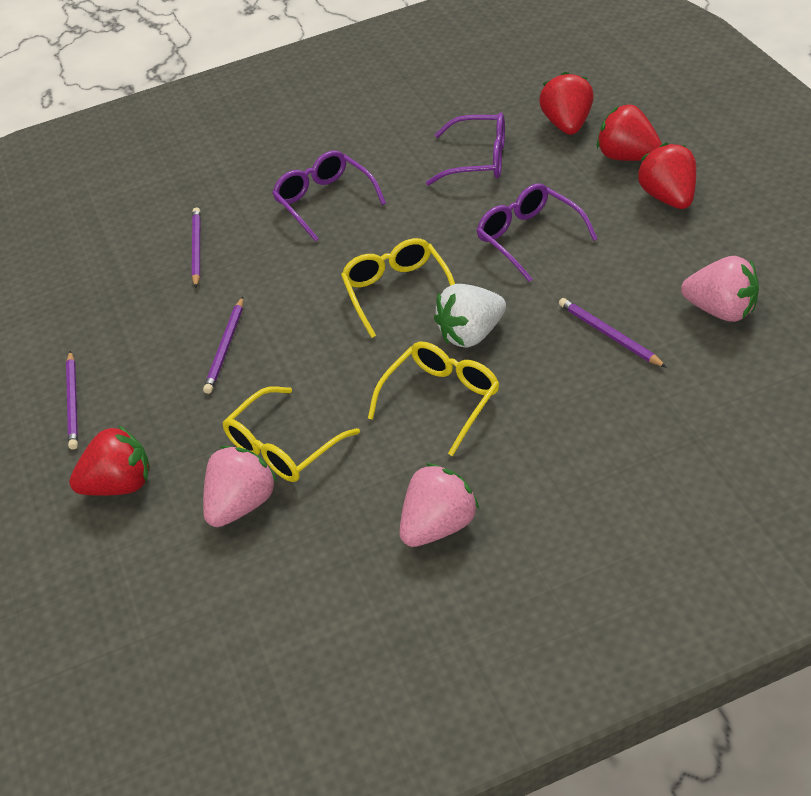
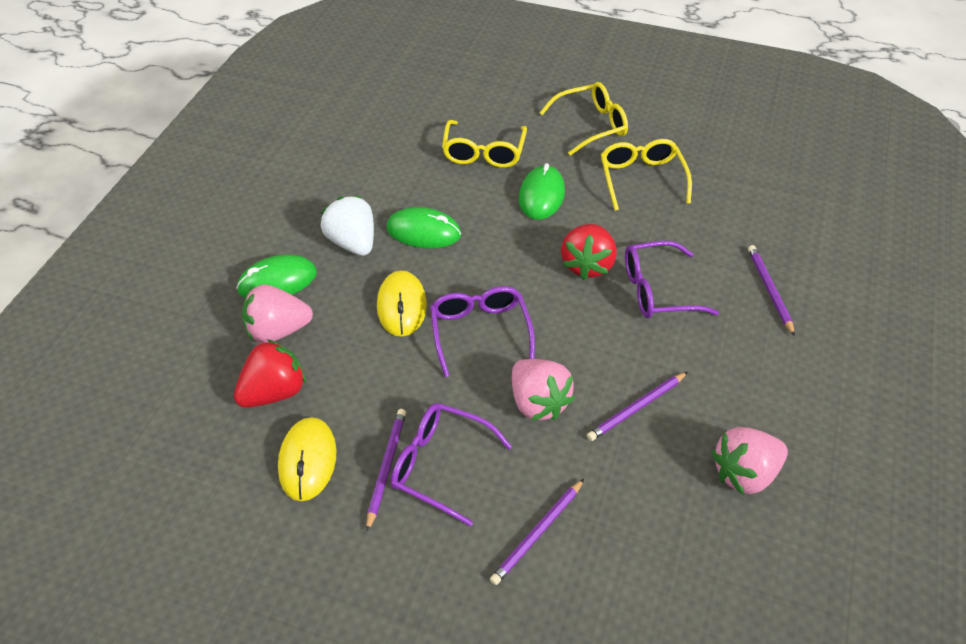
green mouse: 0 -> 3
red strawberry: 4 -> 2
yellow mouse: 0 -> 2

